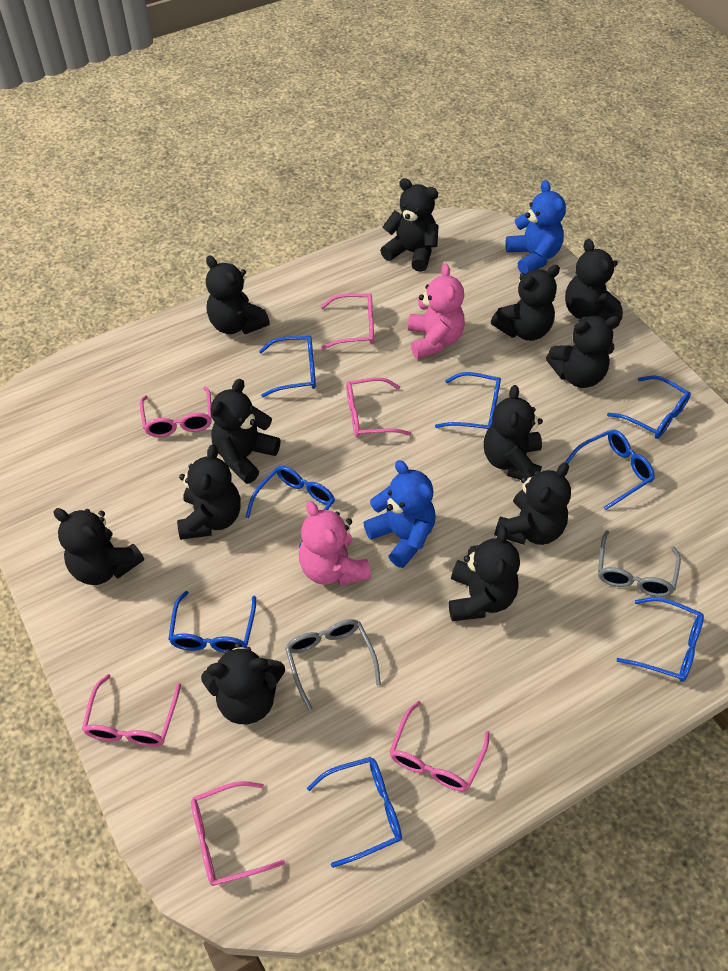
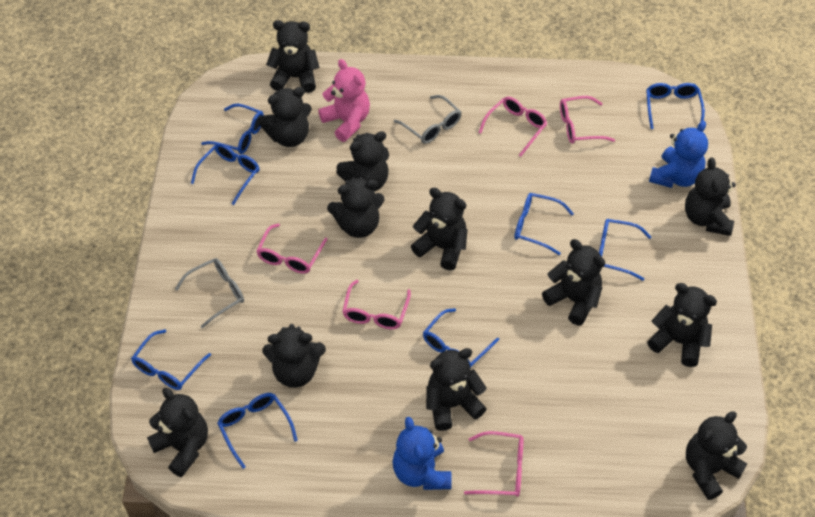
pink glasses: 6 -> 5
pink teddy bear: 2 -> 1

